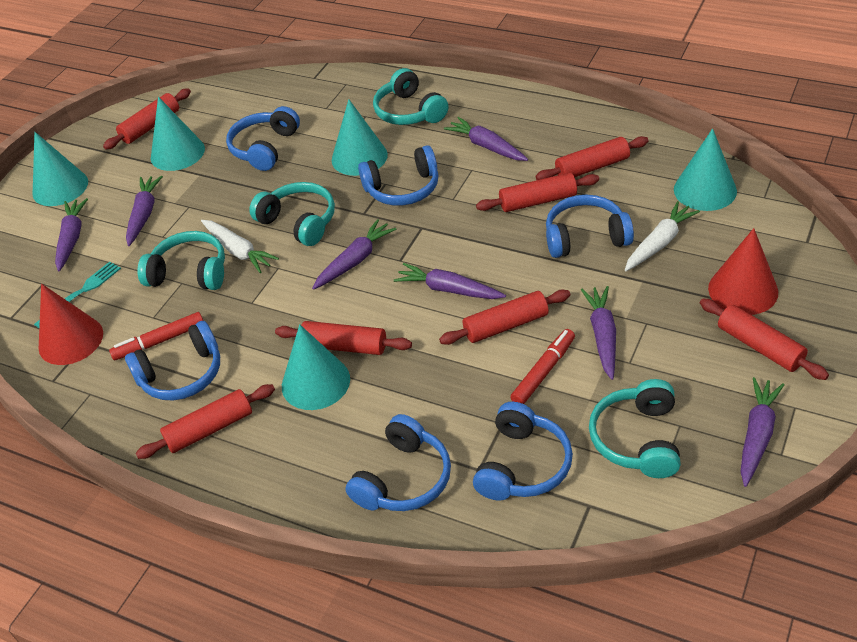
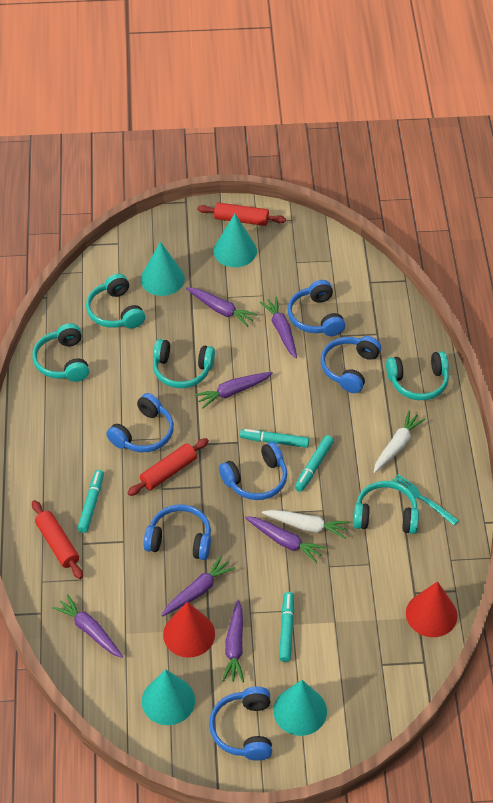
red marker: 2 -> 0
red rolling pin: 7 -> 3
turquoise cone: 5 -> 4
turquoise headphones: 4 -> 5
turquoise marker: 0 -> 4

